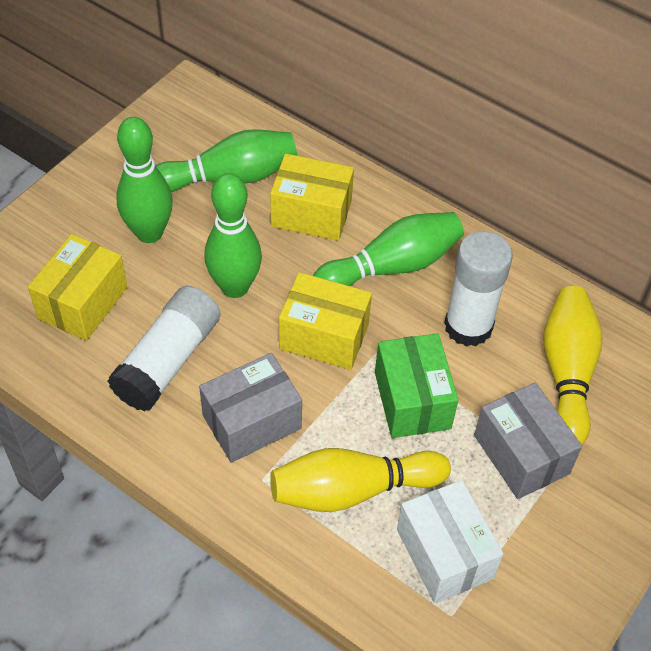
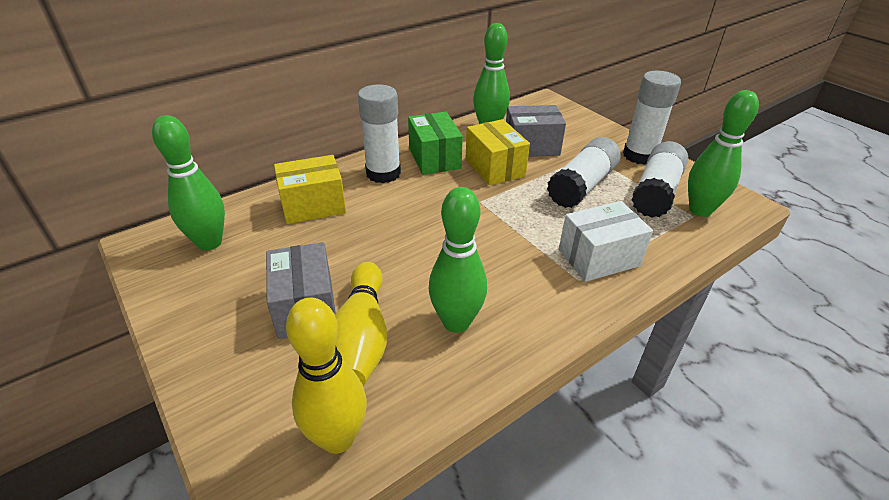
white glue stick: 2 -> 4
yellow box: 3 -> 2

